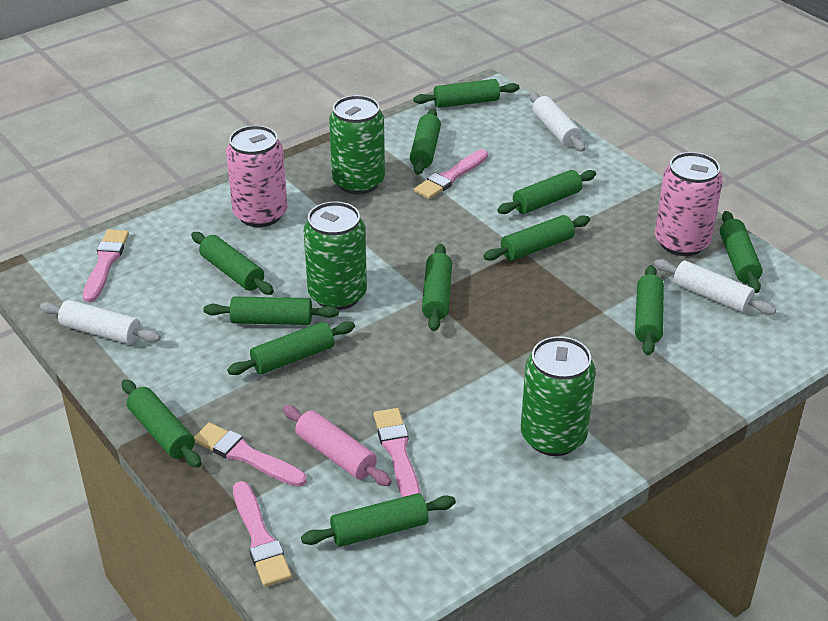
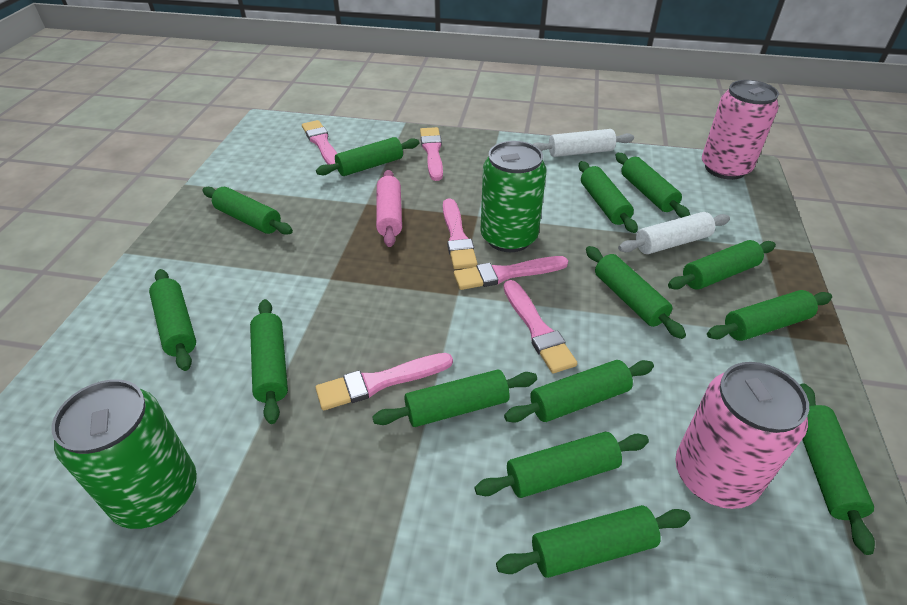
green can: 3 -> 2
green rolling pin: 12 -> 14
pink brush: 5 -> 6
white rolling pin: 3 -> 2

